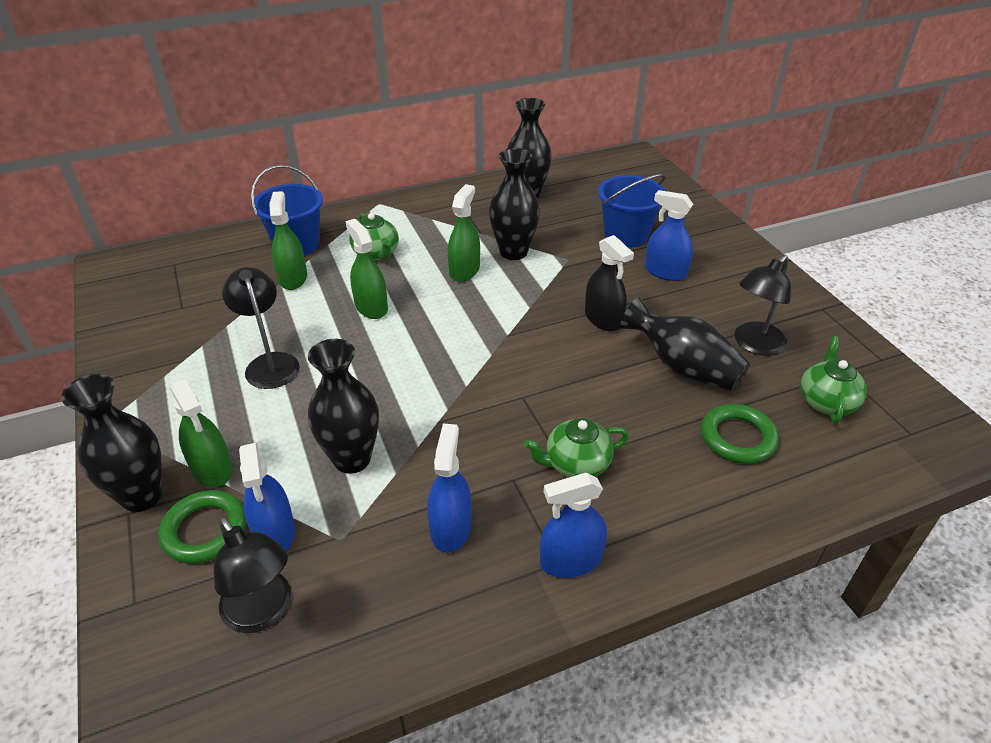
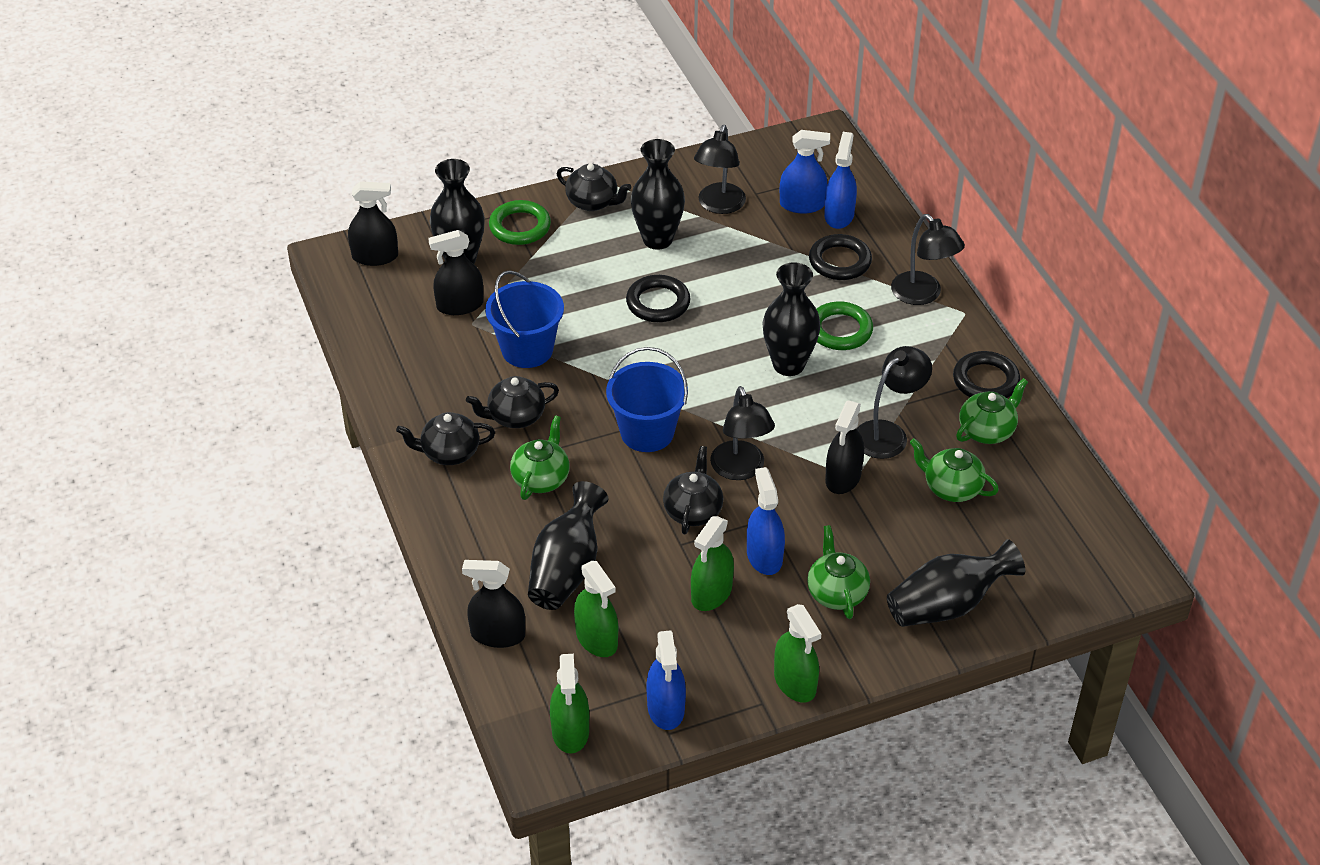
black lamp: 3 -> 4
black ring: 0 -> 3
black spray bottle: 1 -> 4
black teapot: 0 -> 4
green teapot: 3 -> 4

